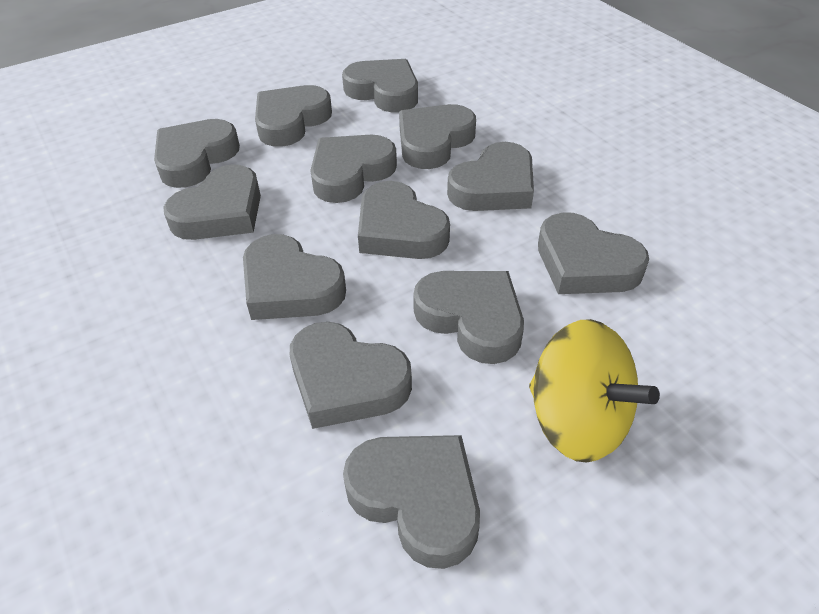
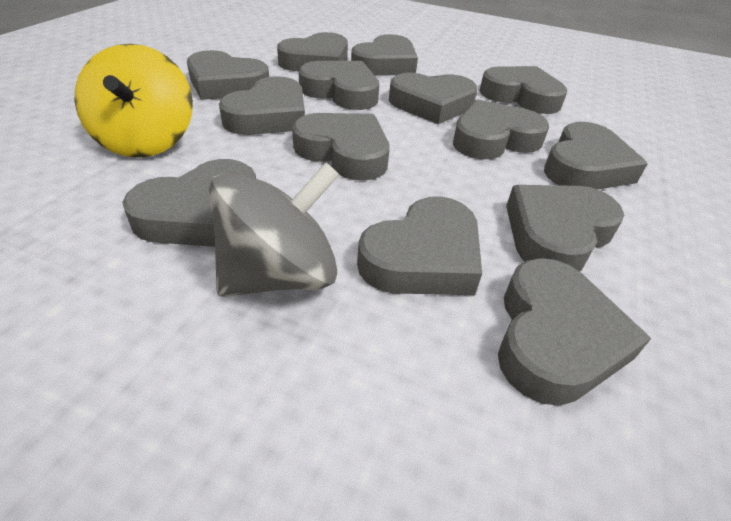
grey heart: 13 -> 14
grey spinning top: 0 -> 1

